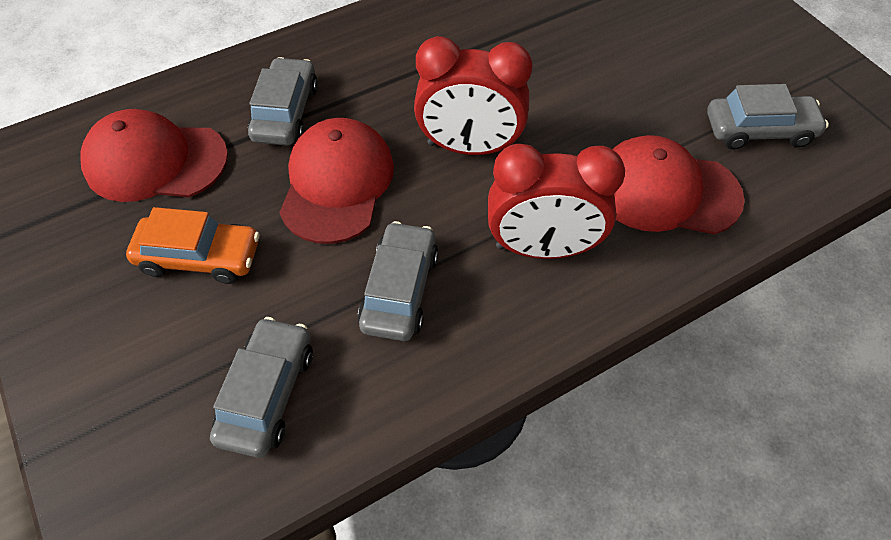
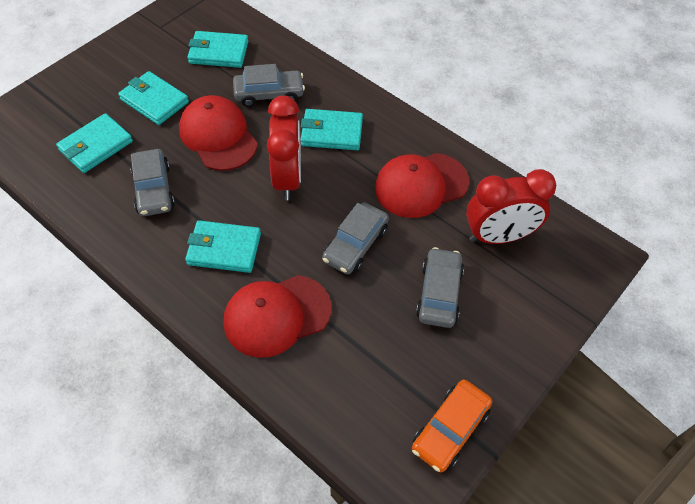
turquoise wallet: 0 -> 5

